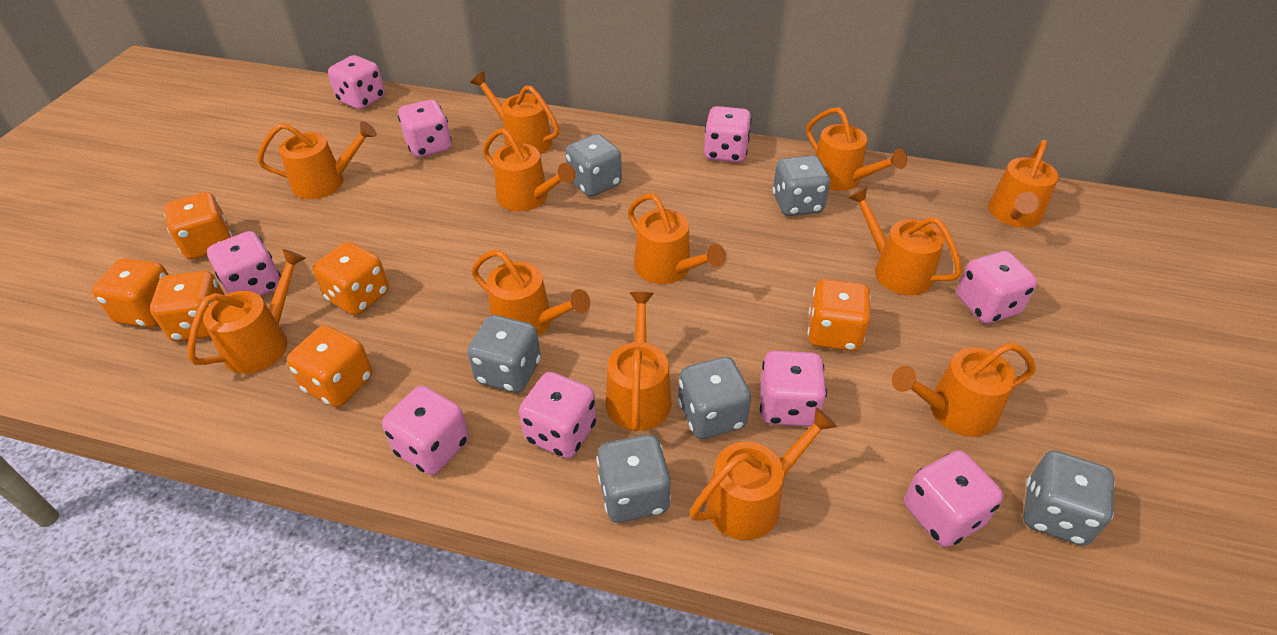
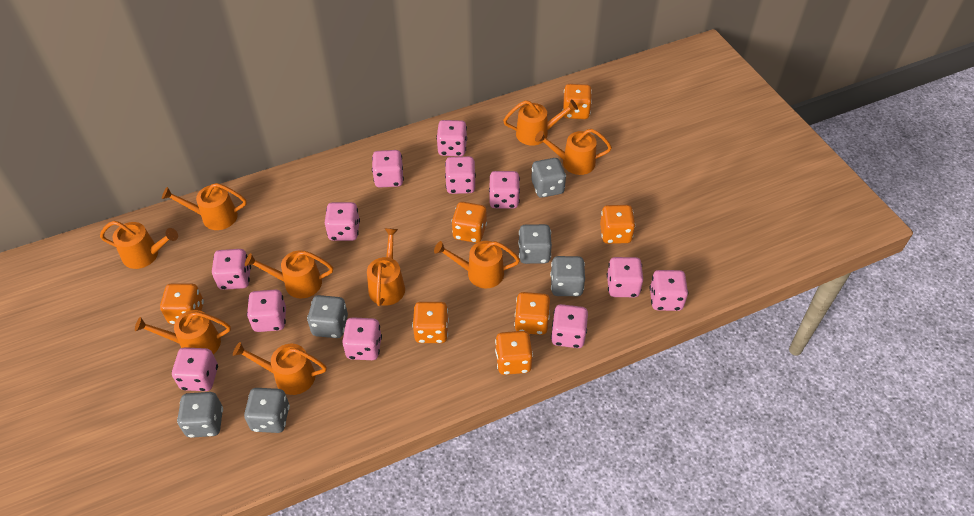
orange dice: 6 -> 7
orange watering can: 12 -> 9
pink dice: 9 -> 12

